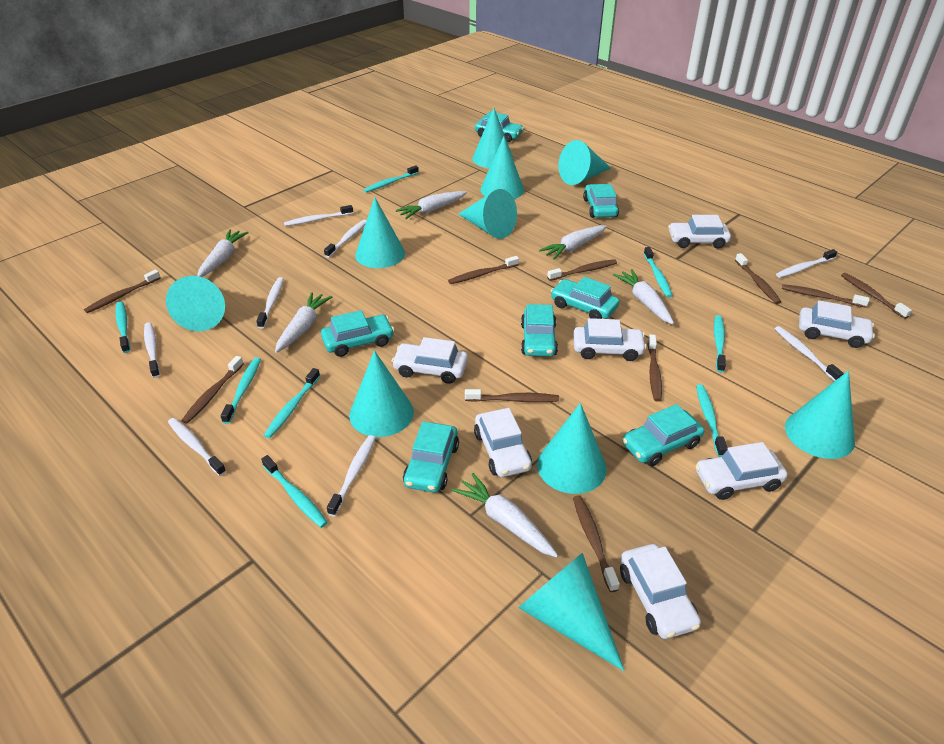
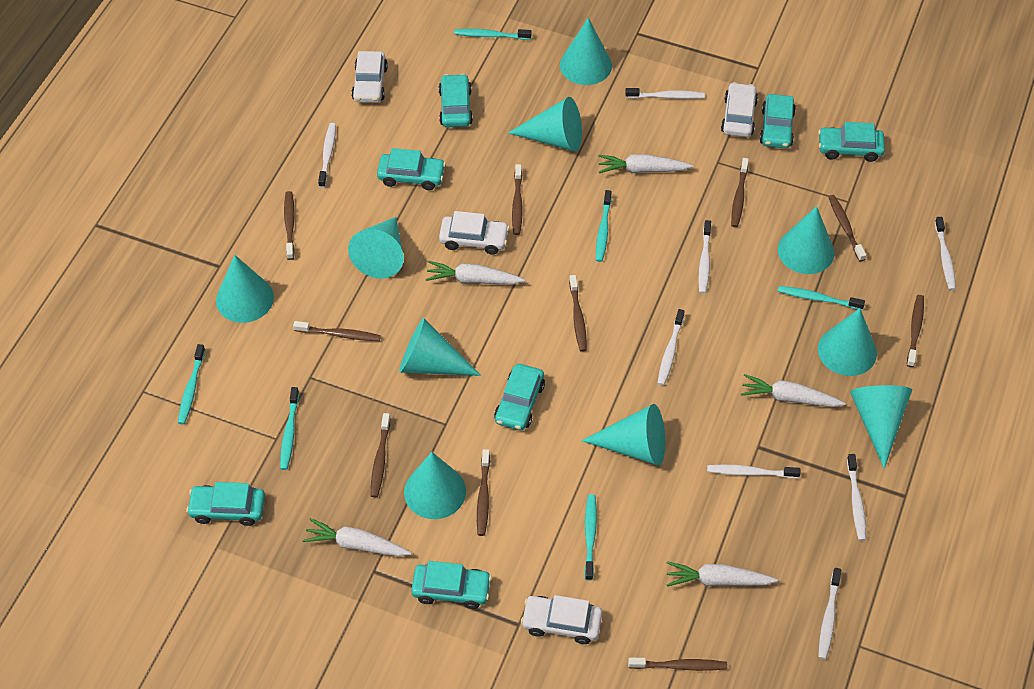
turquoise toothbrush: 8 -> 6
white car: 7 -> 4
white carrot: 6 -> 5

